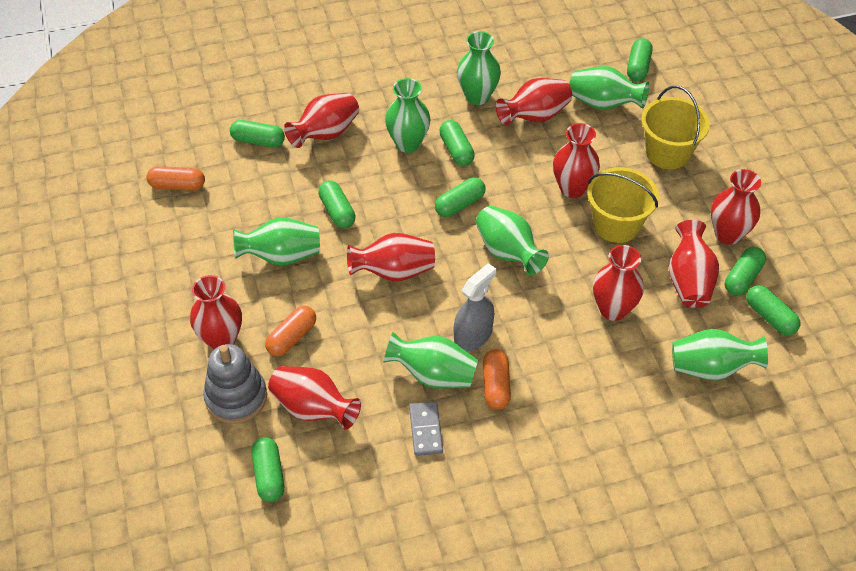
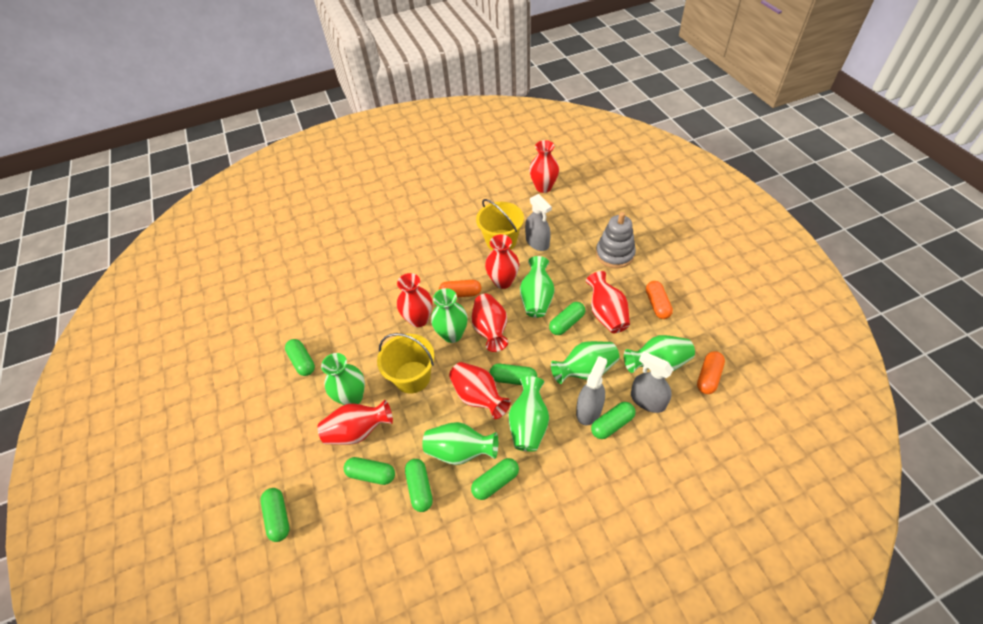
grey domino: 1 -> 0
grey spray bottle: 1 -> 3
red vase: 9 -> 7

